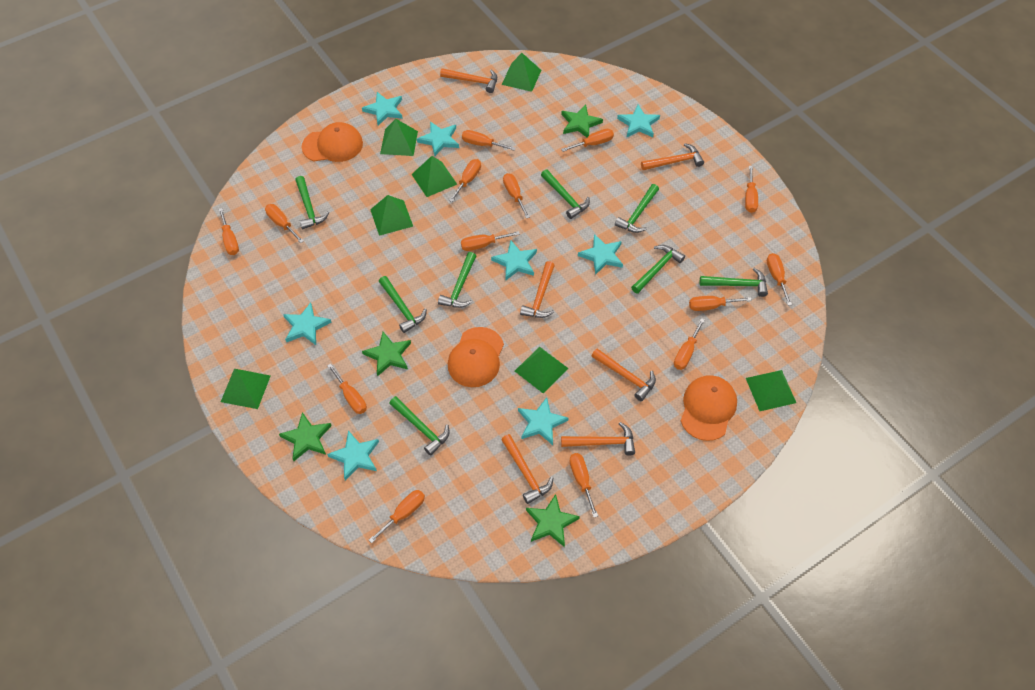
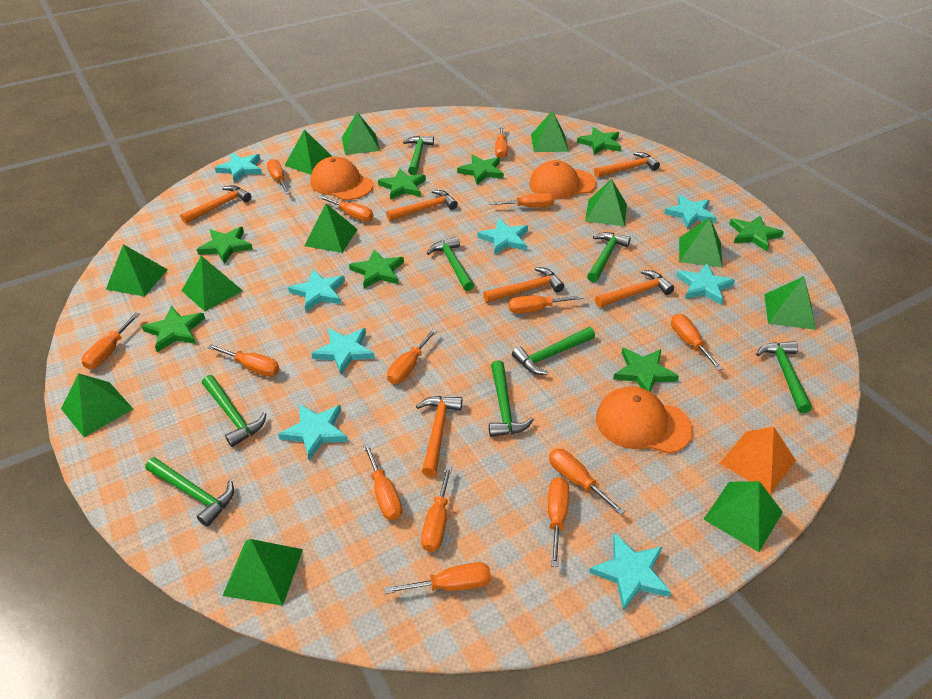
green pyramid: 7 -> 12
green star: 4 -> 8
orange pyramid: 0 -> 1

